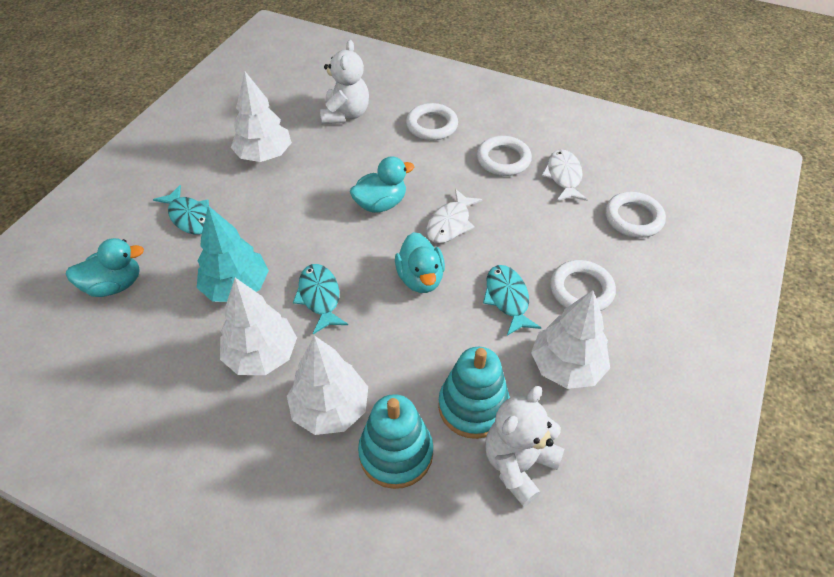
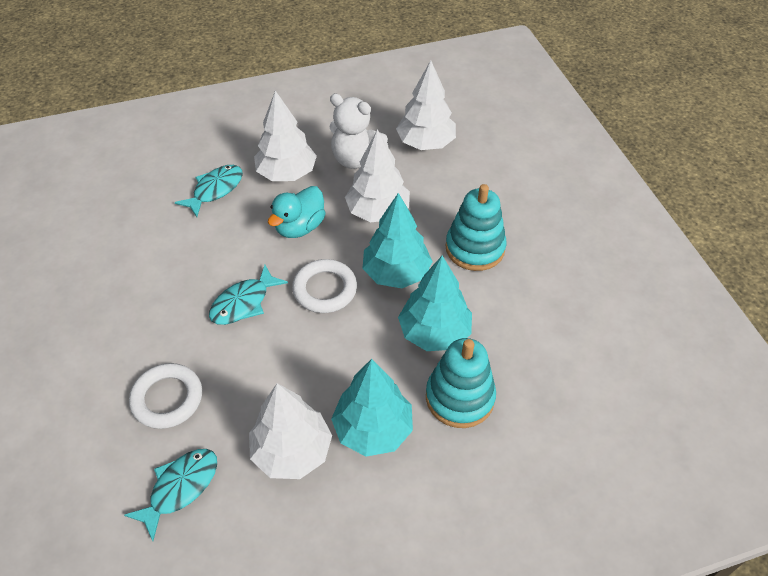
turquoise duck: 3 -> 1
turquoise tree: 1 -> 3
white fish: 2 -> 0
white ring: 4 -> 2
white teddy bear: 2 -> 1

